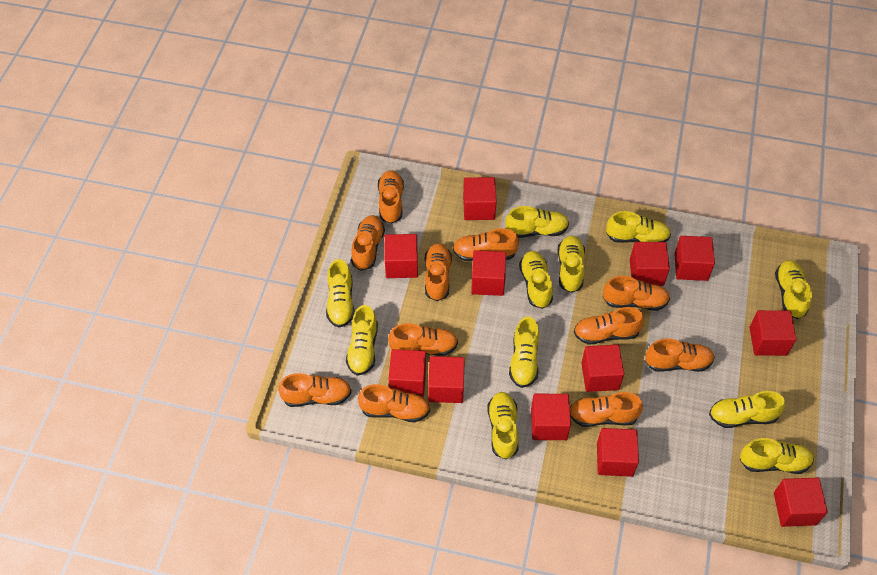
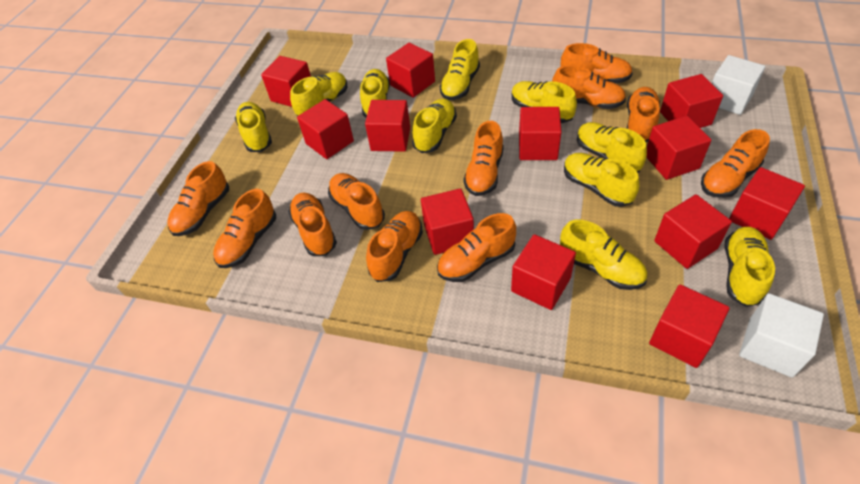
white cube: 0 -> 2
yellow shoe: 11 -> 10

